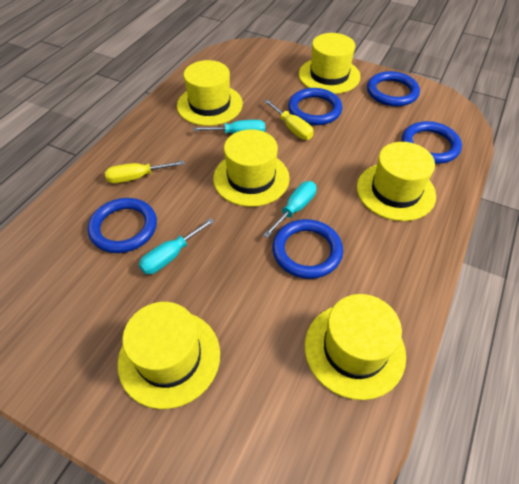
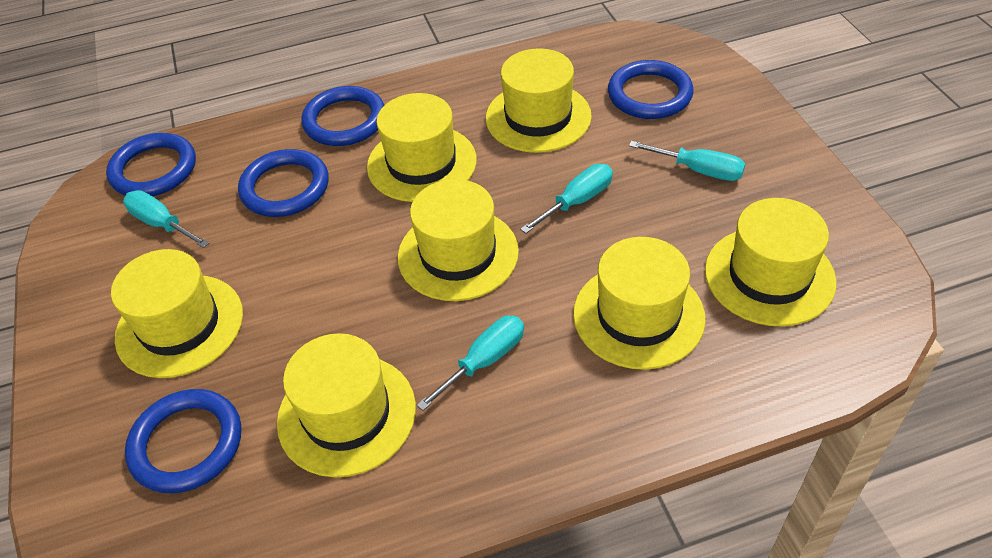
turquoise screwdriver: 3 -> 4
yellow hat: 6 -> 7
yellow screwdriver: 2 -> 0

